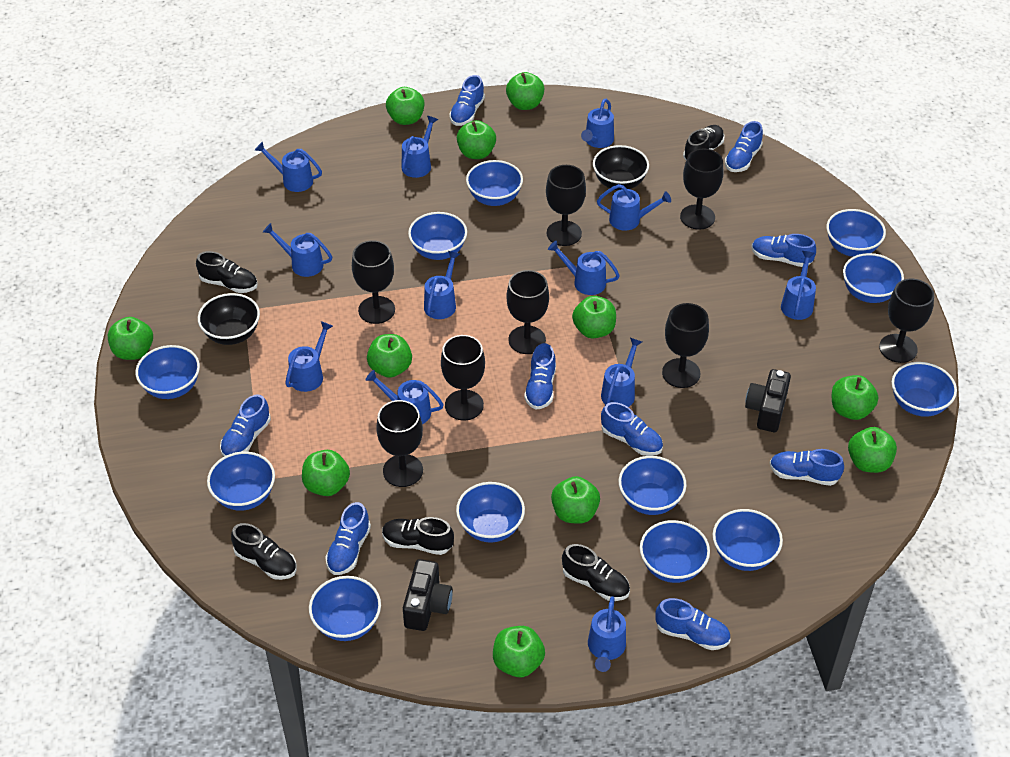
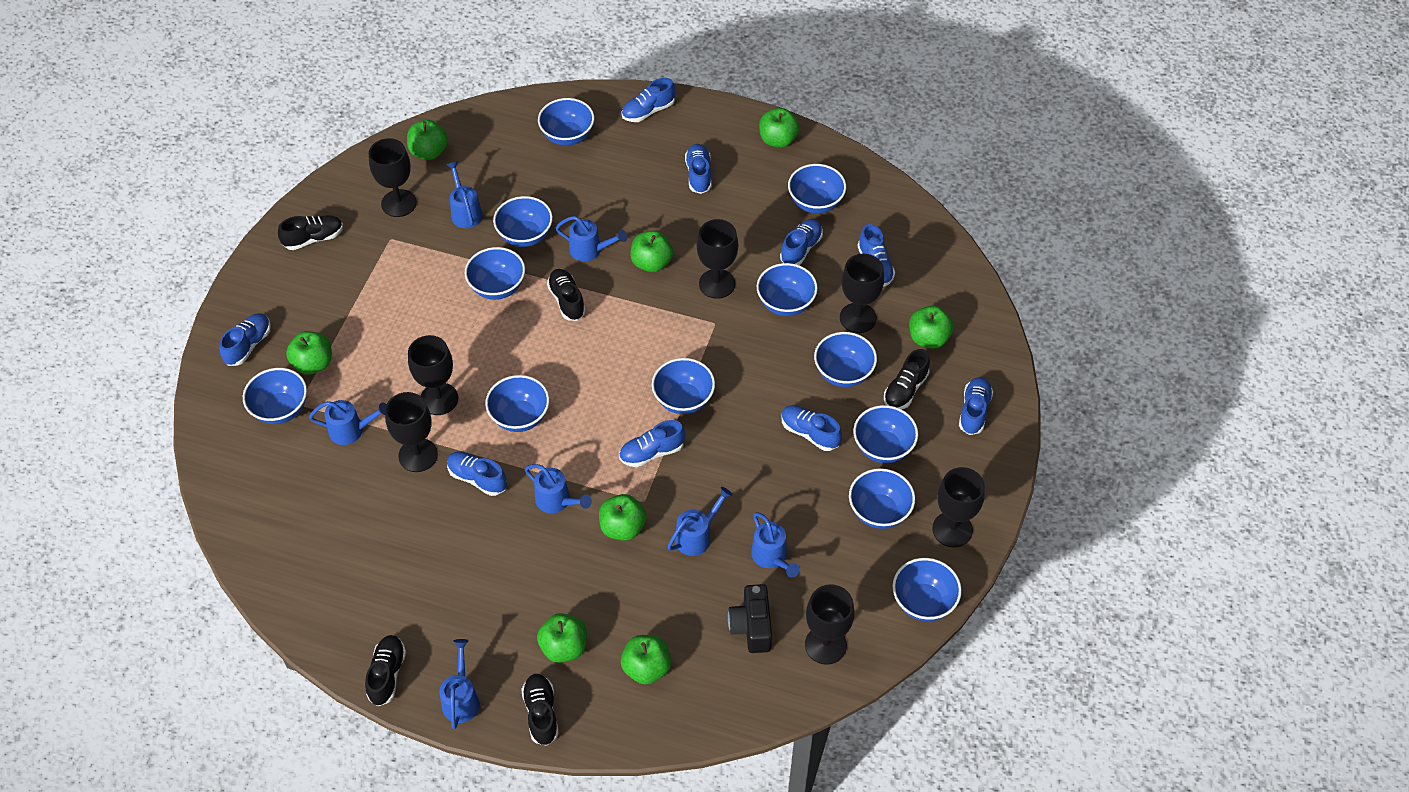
black bowl: 2 -> 0
black camera: 2 -> 1
black goblet: 8 -> 7
blue watering can: 12 -> 7
green apple: 11 -> 8

